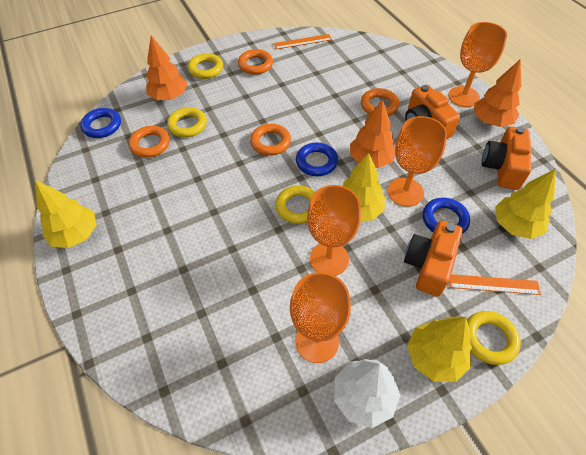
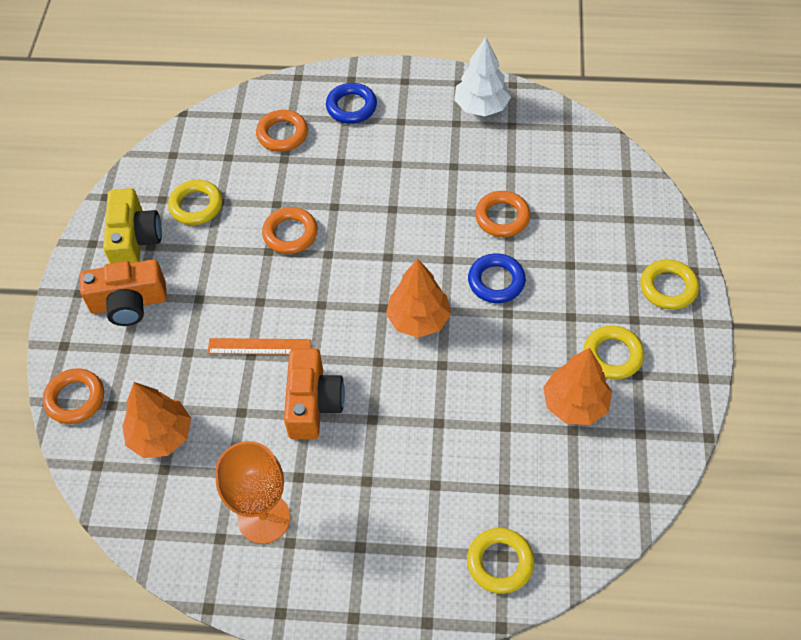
blue ring: 3 -> 2
orange camera: 3 -> 2
orange goblet: 4 -> 1
orange ruler: 2 -> 1
yellow camera: 0 -> 1
yellow tree: 4 -> 0

